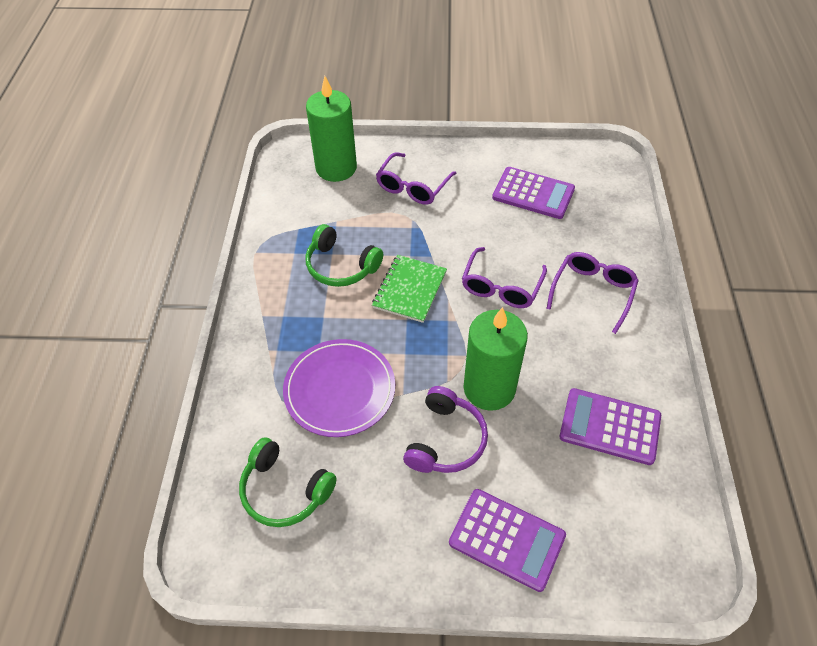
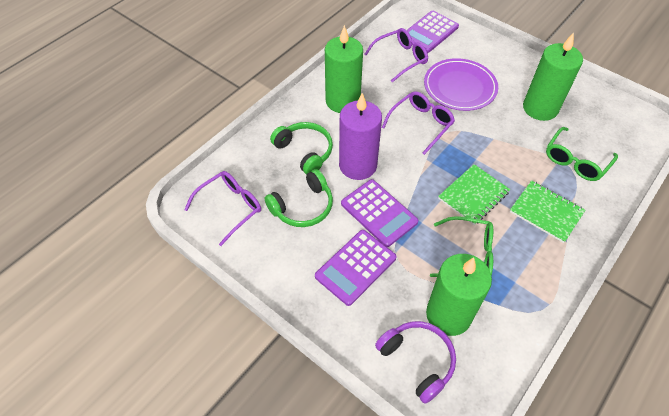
green candle: 2 -> 3
green glasses: 0 -> 2
green notebook: 1 -> 2
purple candle: 0 -> 1

